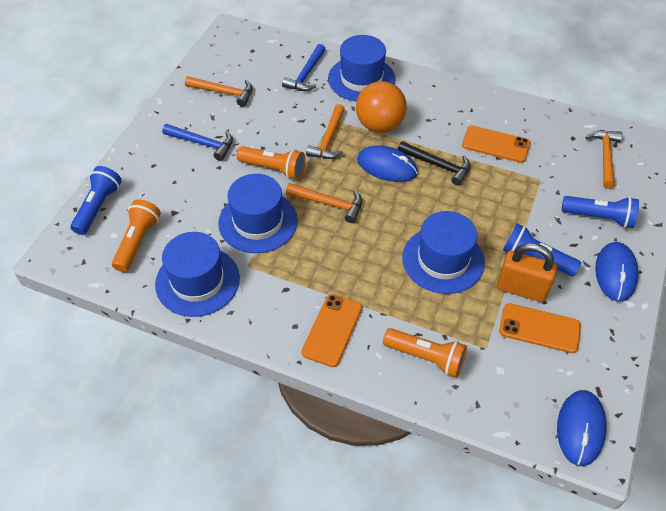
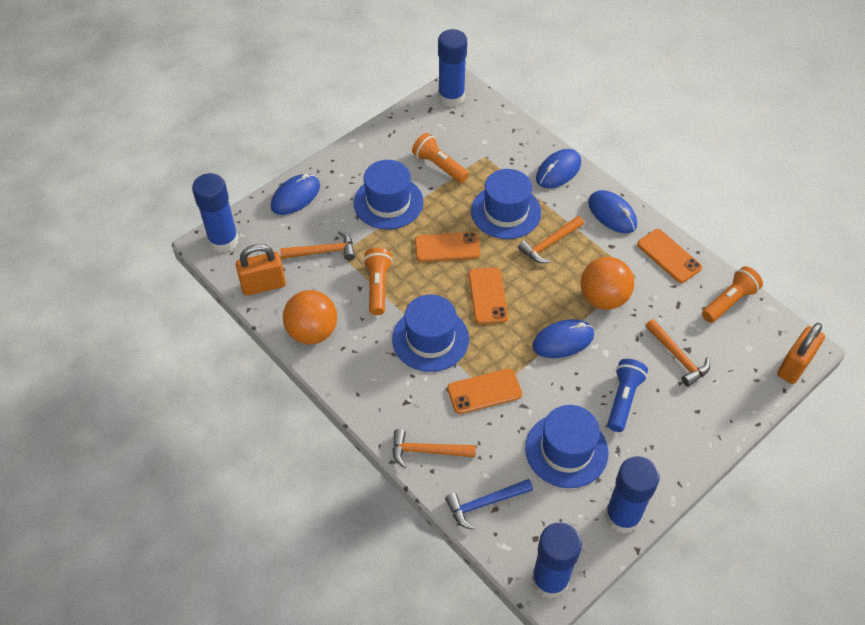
black hammer: 1 -> 0
blue flashlight: 3 -> 1
blue glue stick: 0 -> 4
blue hammer: 2 -> 1
blue mouse: 3 -> 4
orange ball: 1 -> 2
orange padlock: 1 -> 2
orange phone: 3 -> 4

